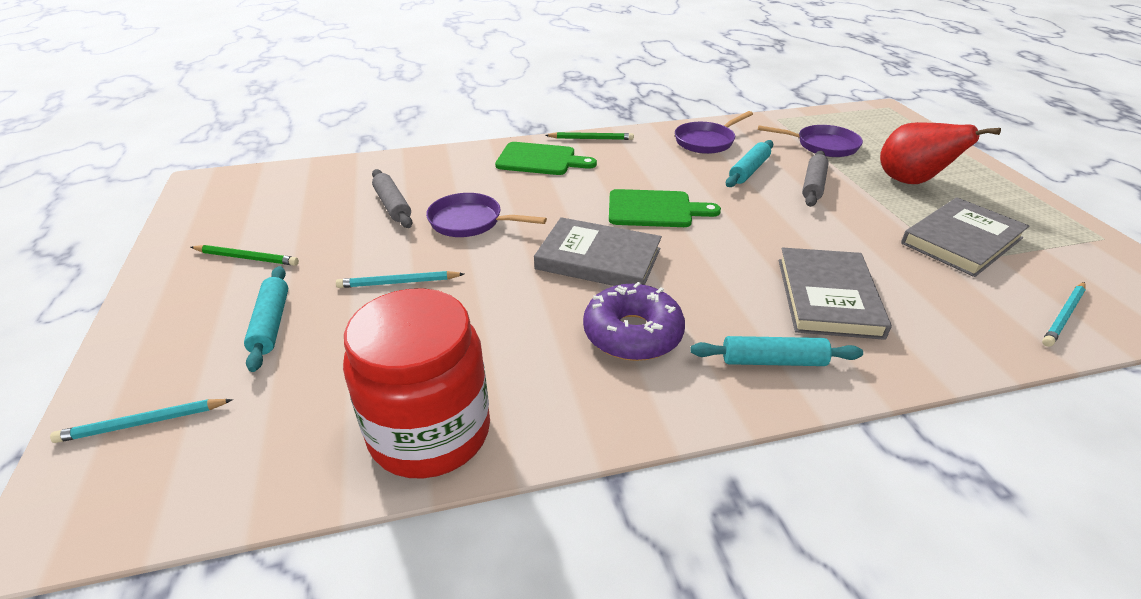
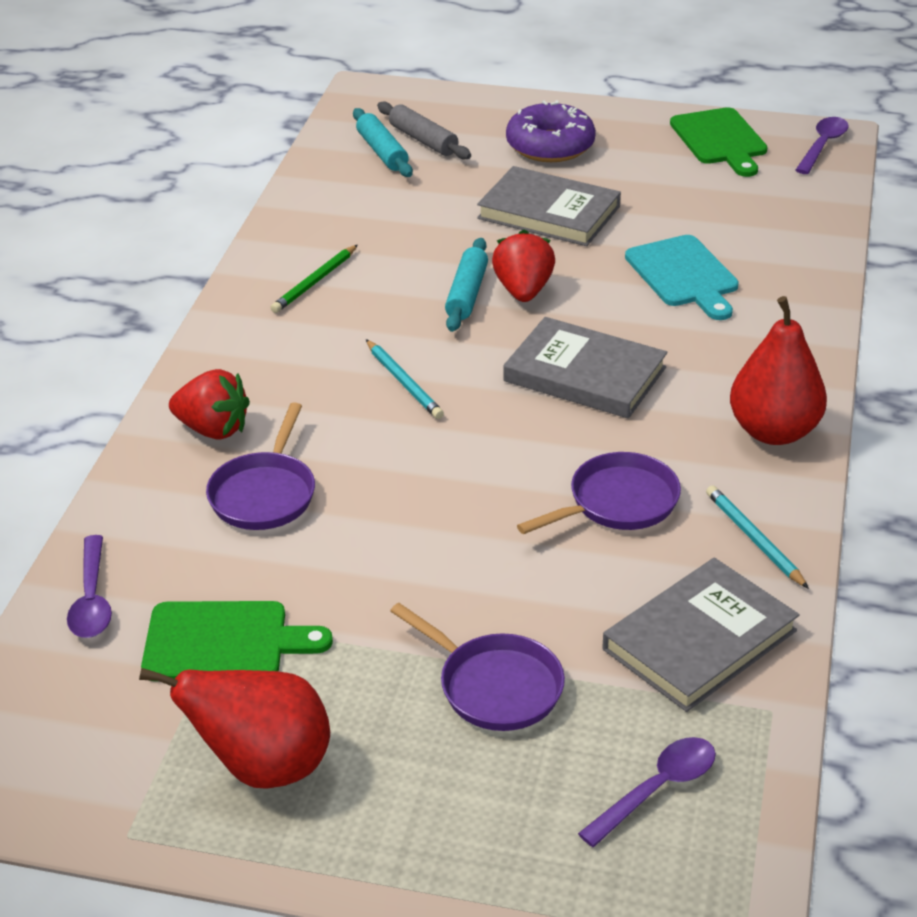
green pencil: 2 -> 1
grey rolling pin: 2 -> 1
purple spoon: 0 -> 3
red jar: 1 -> 0
red pear: 1 -> 2
red strawberry: 0 -> 2
turquoise cutting board: 0 -> 1
turquoise pencil: 3 -> 2
turquoise rolling pin: 3 -> 2

